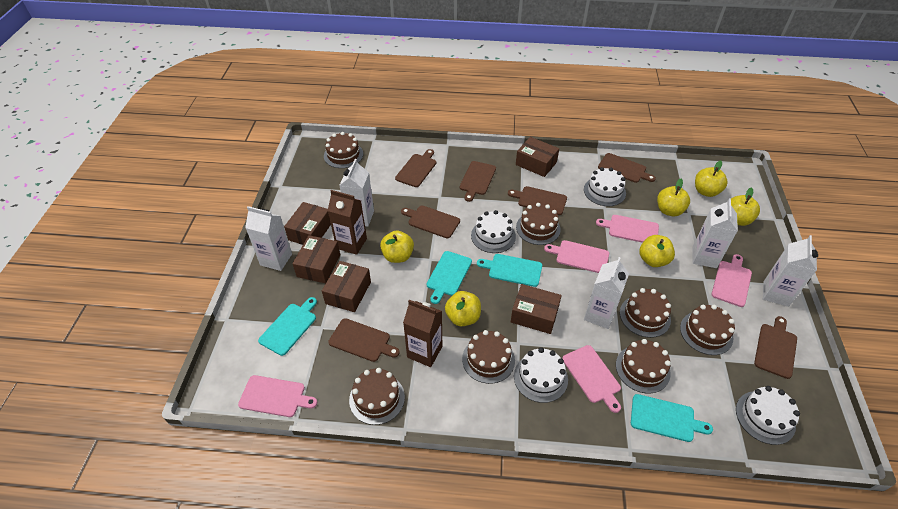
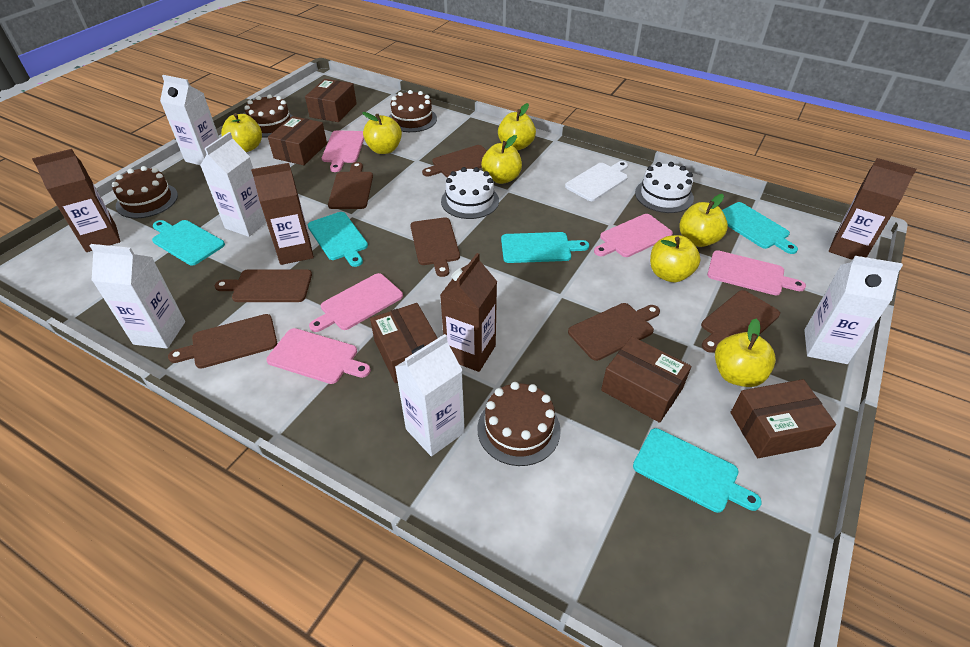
brown cake: 7 -> 4
brown carton: 2 -> 4
turquoise cutting board: 4 -> 5
white cake: 4 -> 2
white cutting board: 0 -> 1
yellow apple: 6 -> 7

